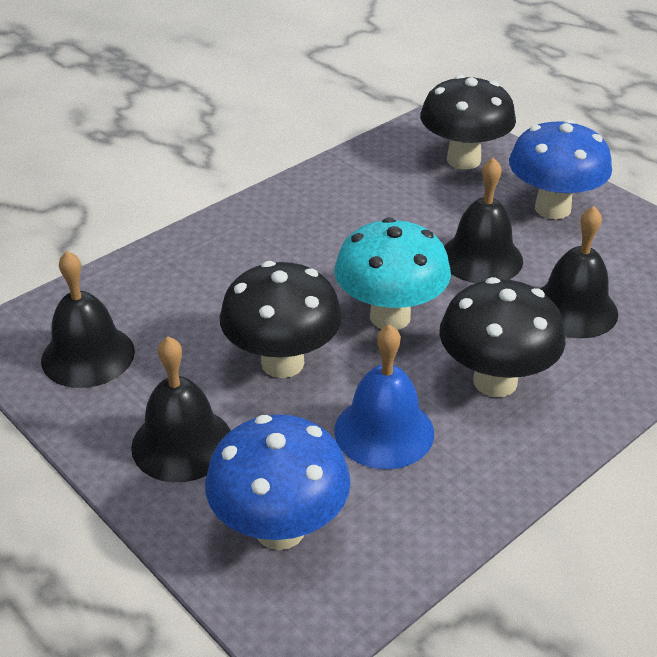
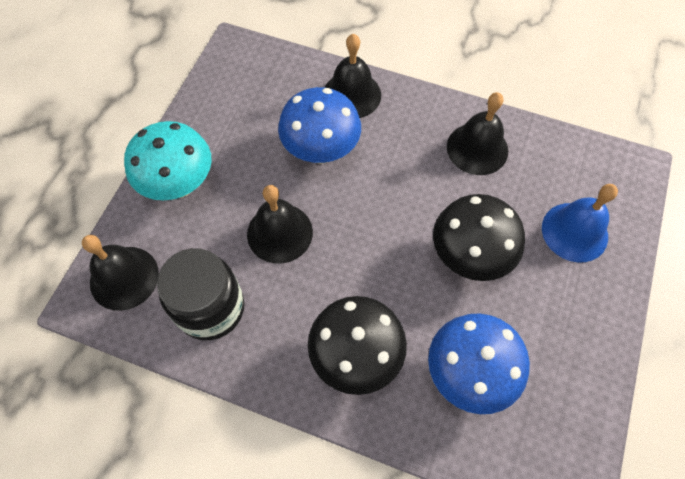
black jar: 0 -> 1
black mushroom: 3 -> 2

